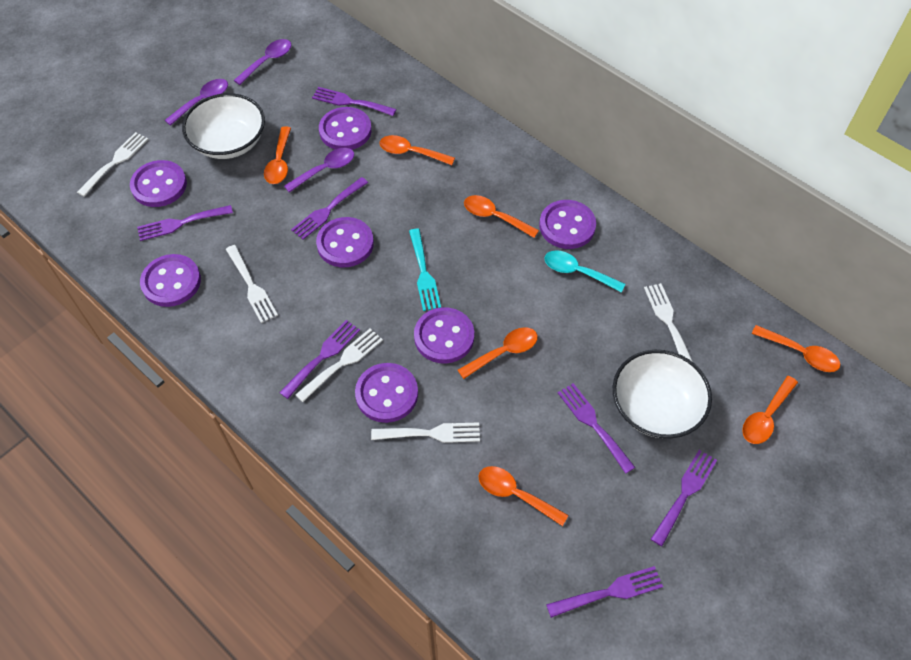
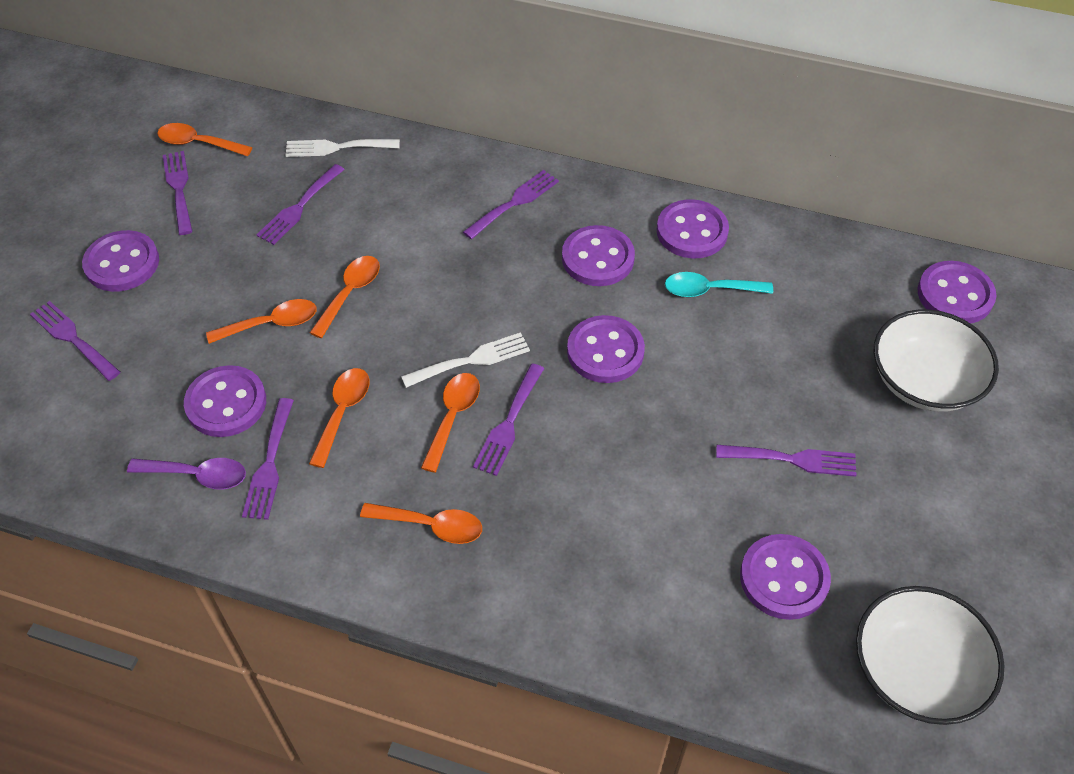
orange spoon: 7 -> 6
purple spoon: 3 -> 1
turquoise fork: 1 -> 0
white fork: 5 -> 2

